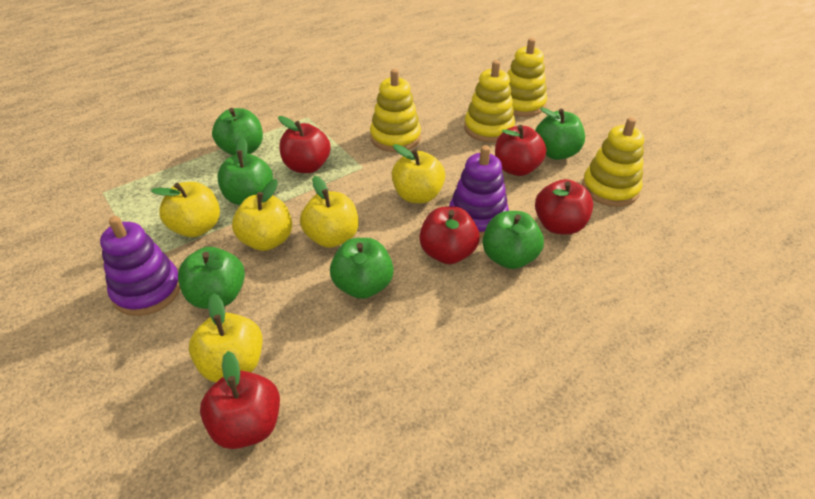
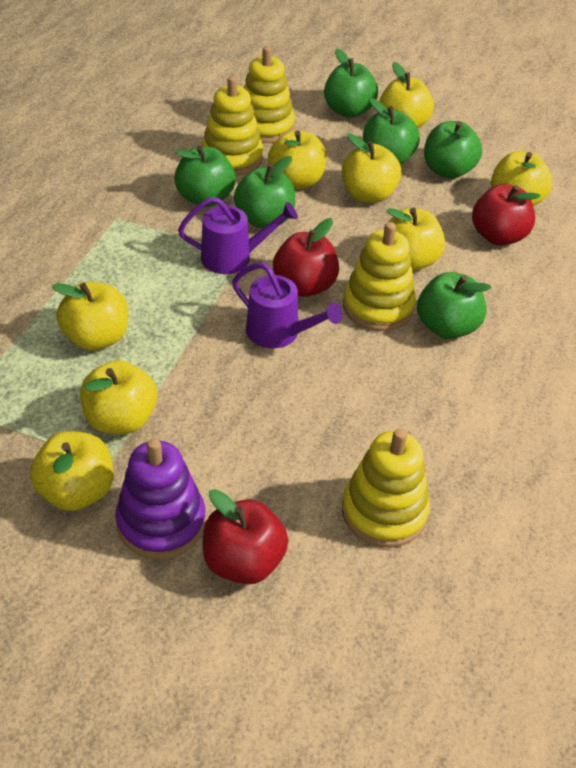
purple stacking toy: 2 -> 1
purple watering can: 0 -> 2
red apple: 5 -> 3
yellow apple: 5 -> 8

